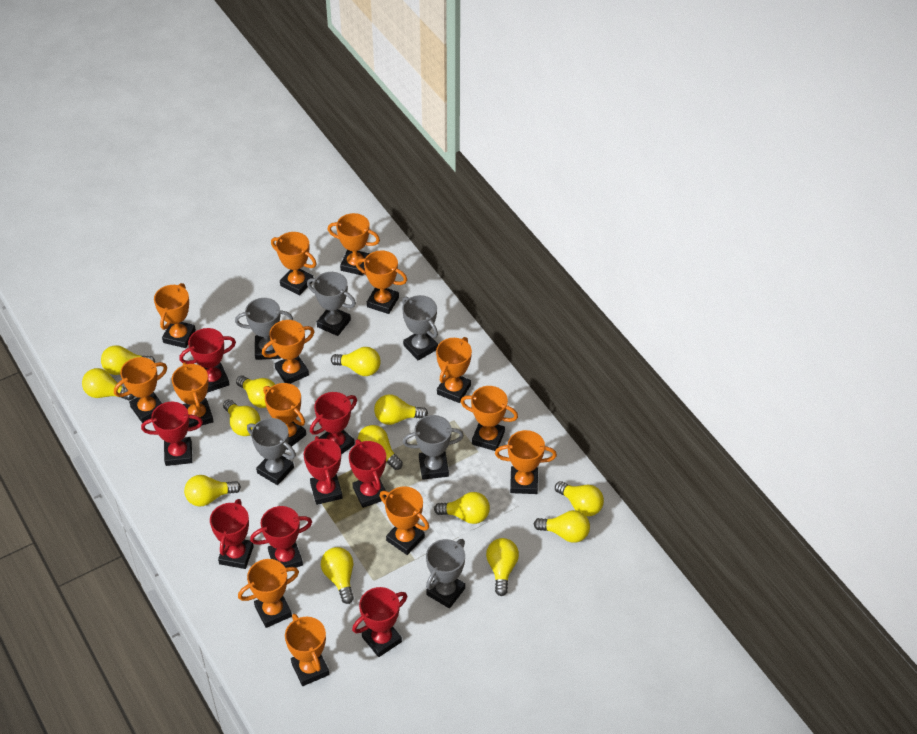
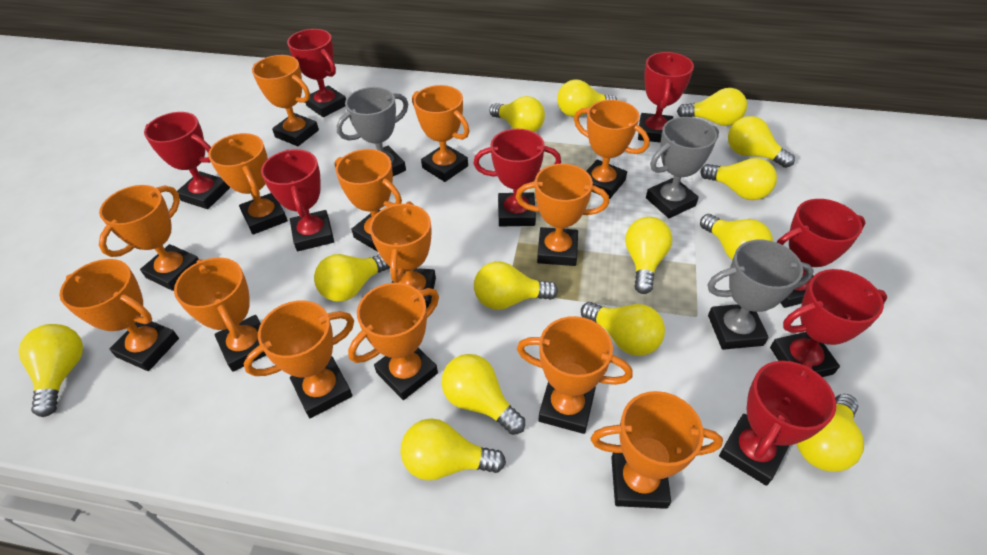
grey trophy: 6 -> 3
yellow light bulb: 13 -> 14

